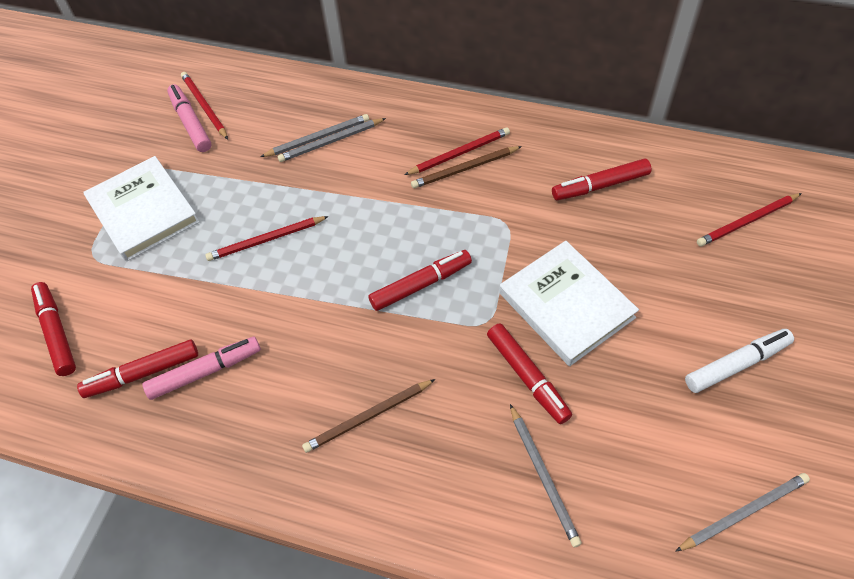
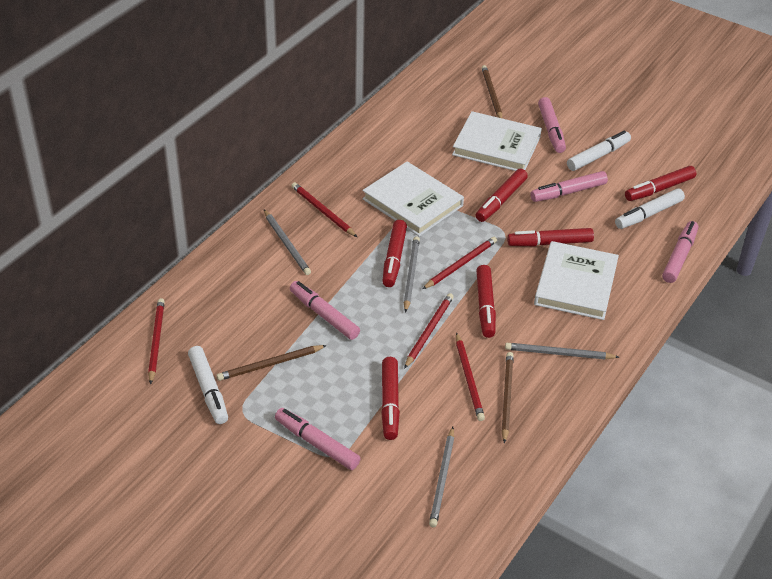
brown pencil: 2 -> 3
pink marker: 2 -> 5
red marker: 5 -> 6
red pencil: 4 -> 5
white book: 2 -> 3
white marker: 1 -> 3

